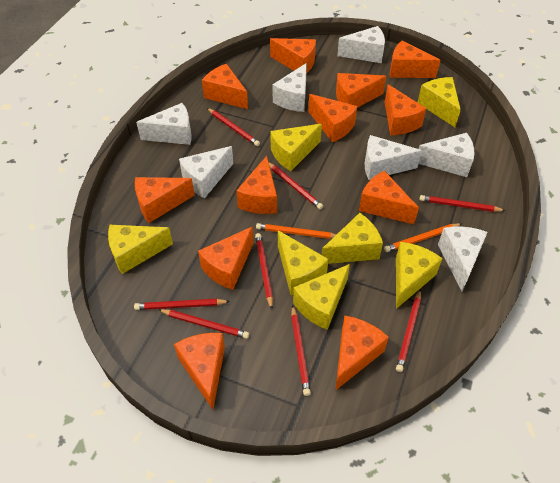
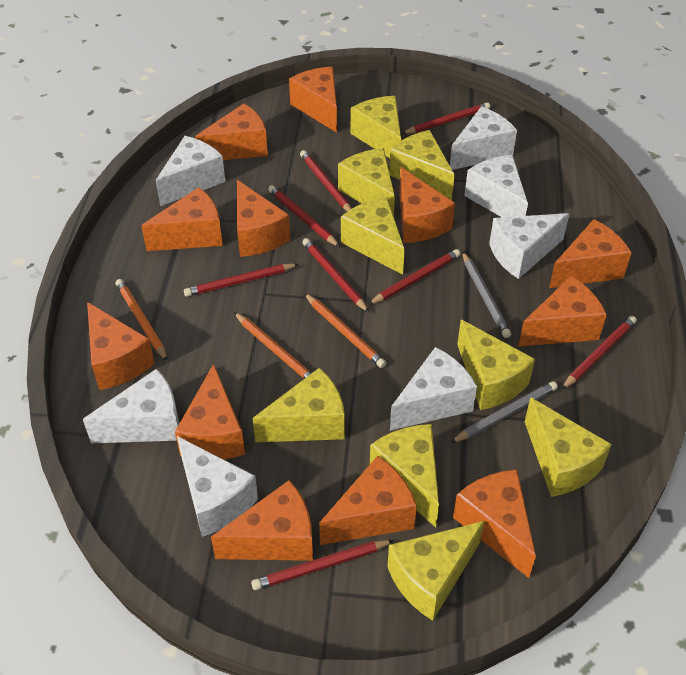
grey pencil: 0 -> 2
orange pencil: 2 -> 3
yellow cheese: 7 -> 9

